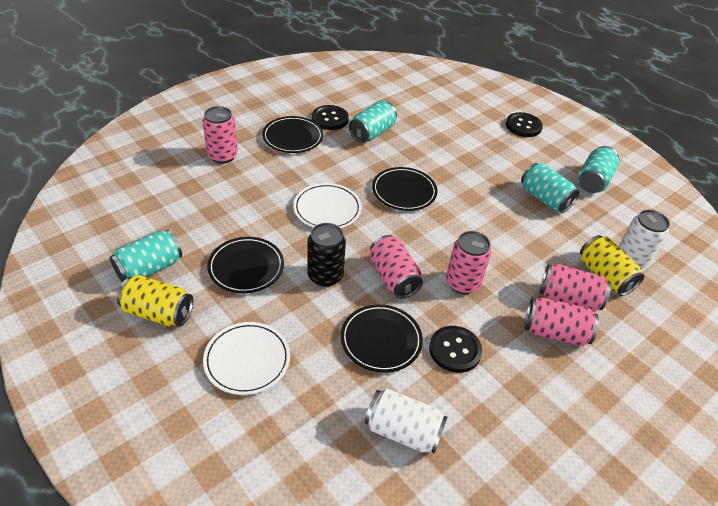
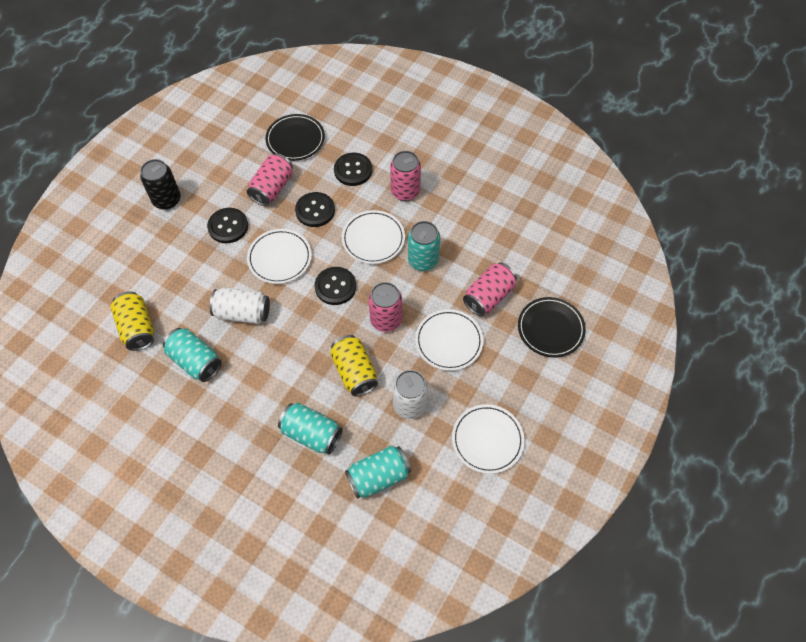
black button: 3 -> 4
black plate: 4 -> 2
pink can: 5 -> 4
white plate: 2 -> 4

